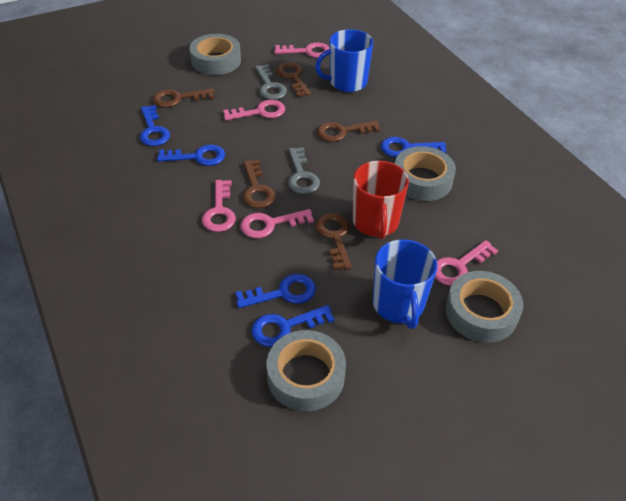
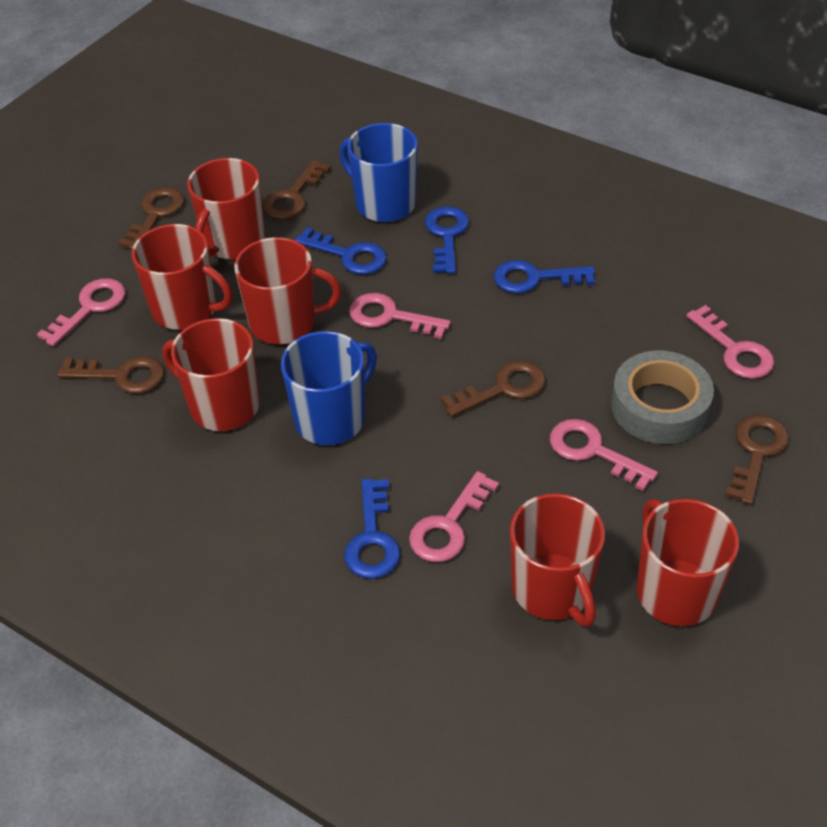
blue key: 5 -> 4
grey key: 2 -> 0
grey tape: 4 -> 1
red mug: 1 -> 6

